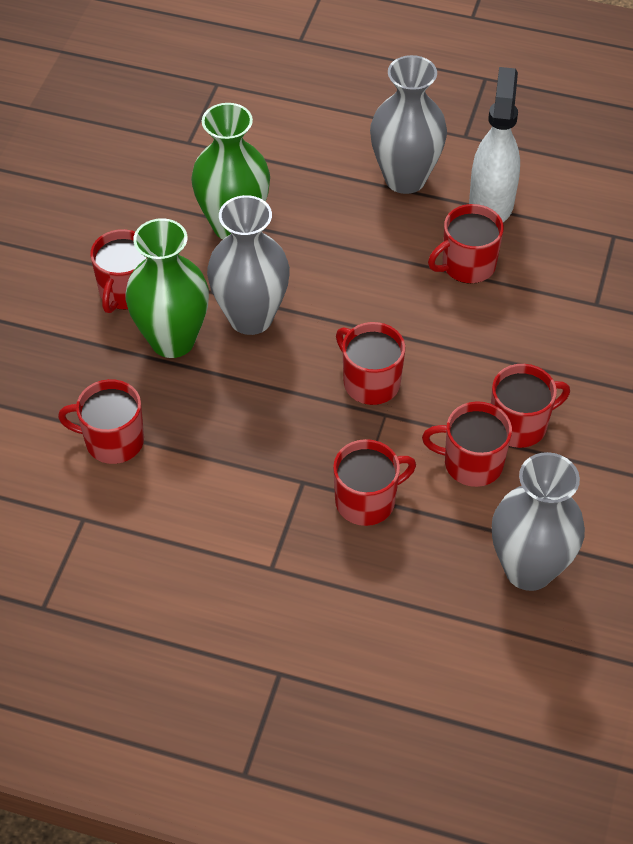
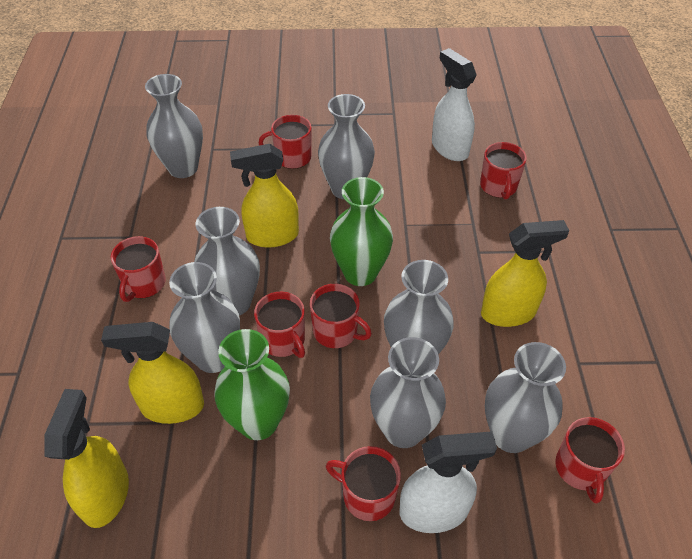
grey vase: 3 -> 7
white spray bottle: 1 -> 2
yellow spray bottle: 0 -> 4

